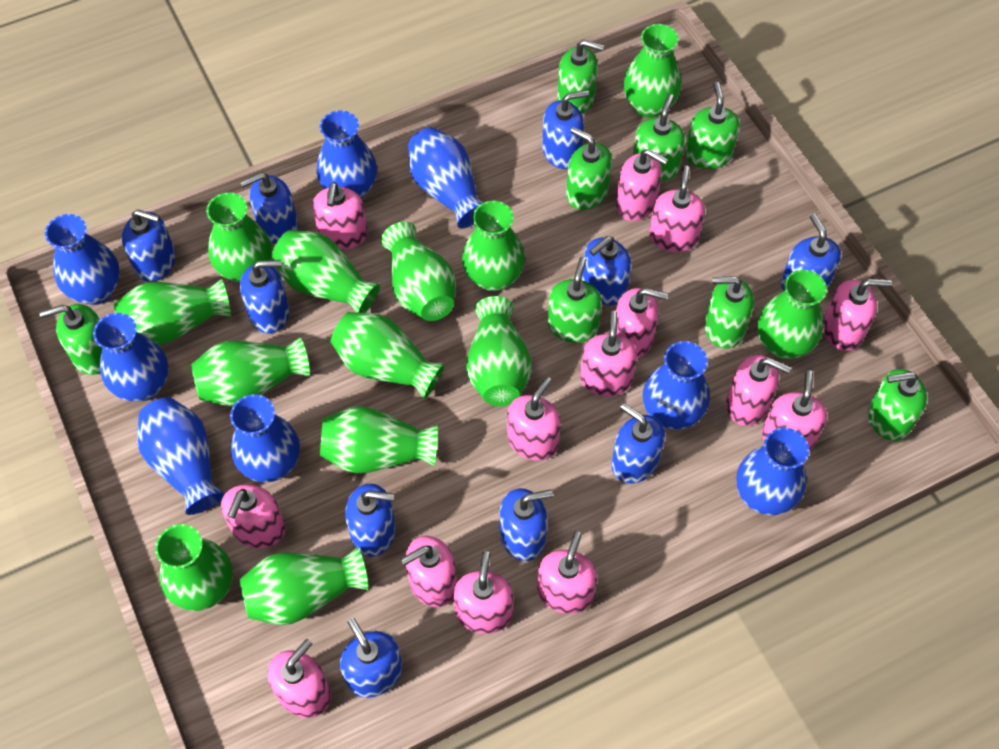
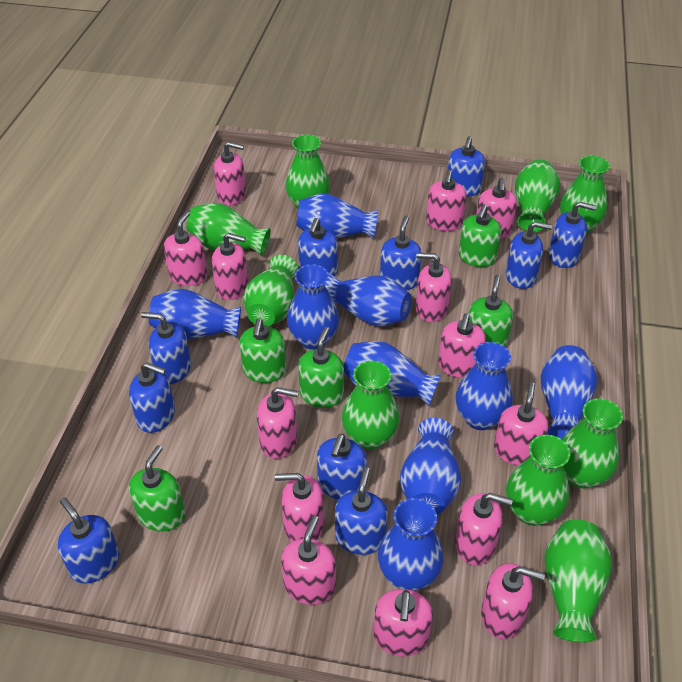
blue vase: 8 -> 9
green soap dispenser: 8 -> 5
green vase: 13 -> 9

